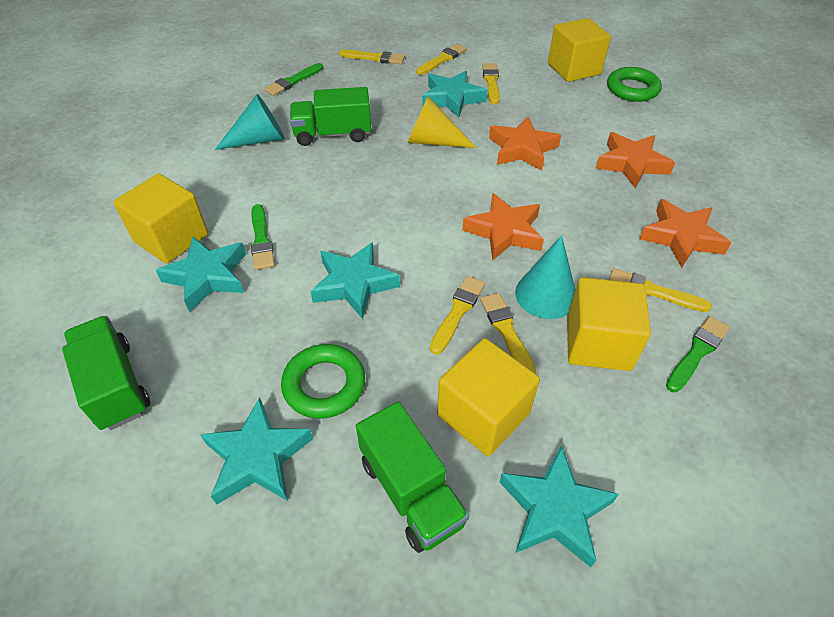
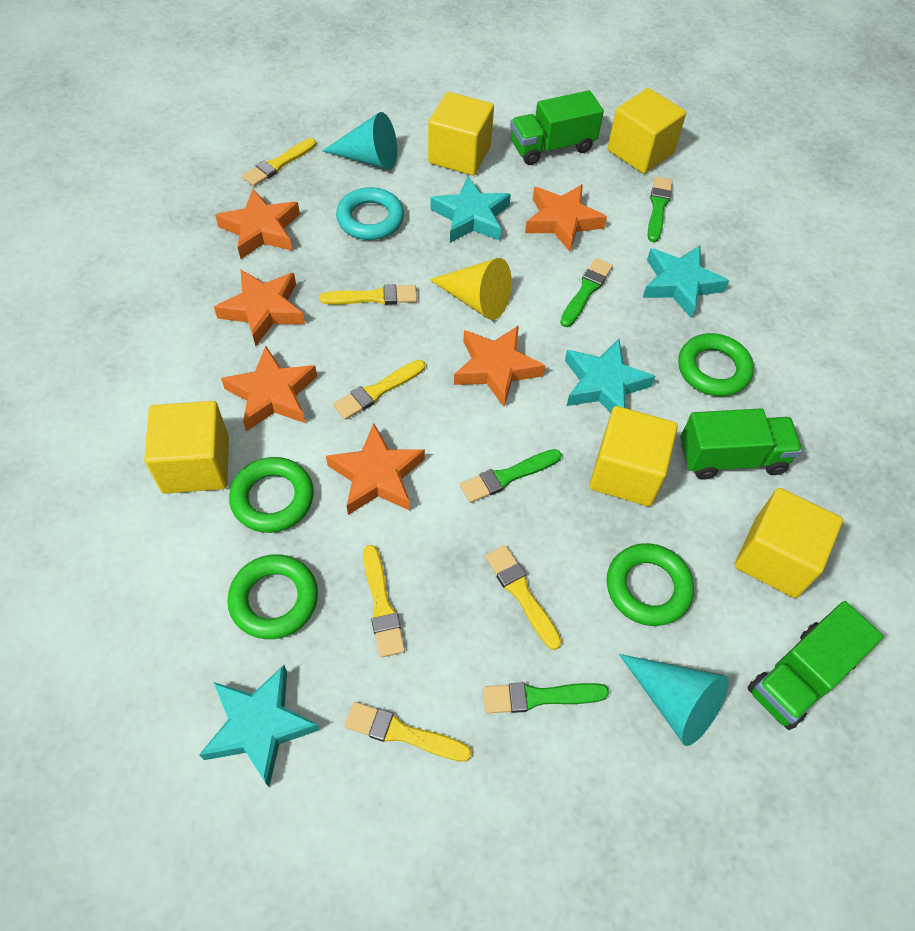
green brush: 3 -> 4
green ring: 2 -> 4
orange star: 4 -> 6
turquoise ring: 0 -> 1
turquoise star: 5 -> 4
yellow cube: 4 -> 5

